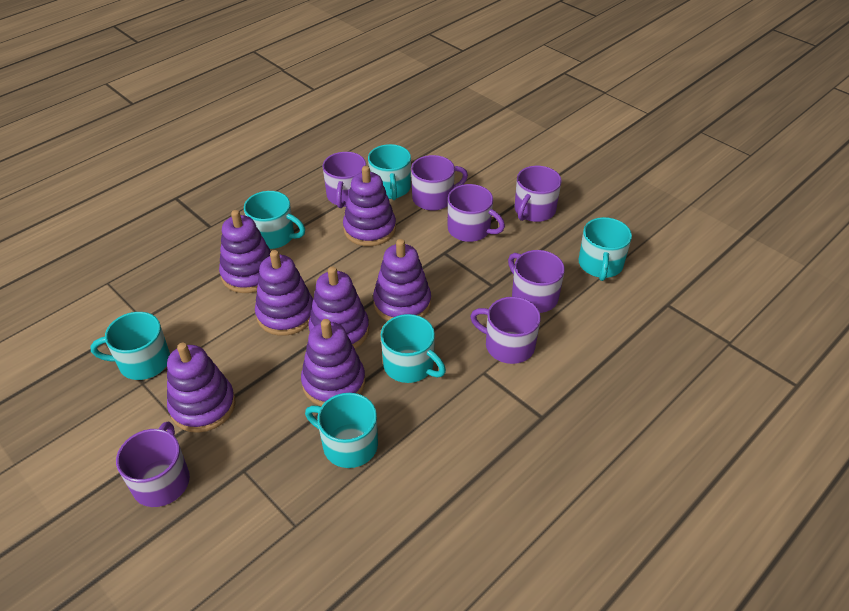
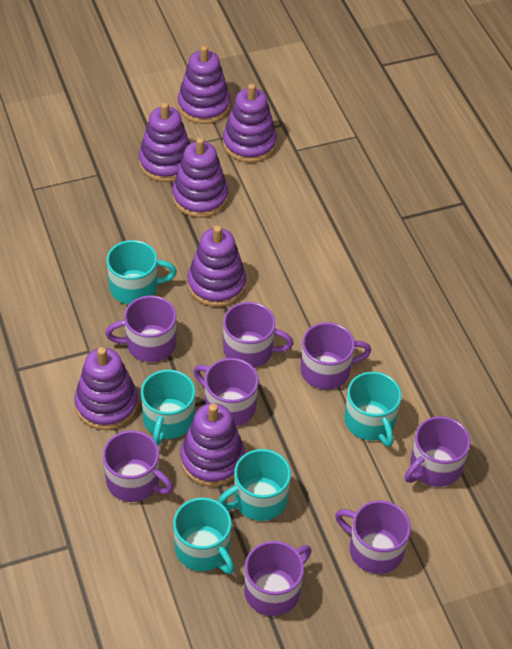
purple mug: 7 -> 8
turquoise mug: 6 -> 5

